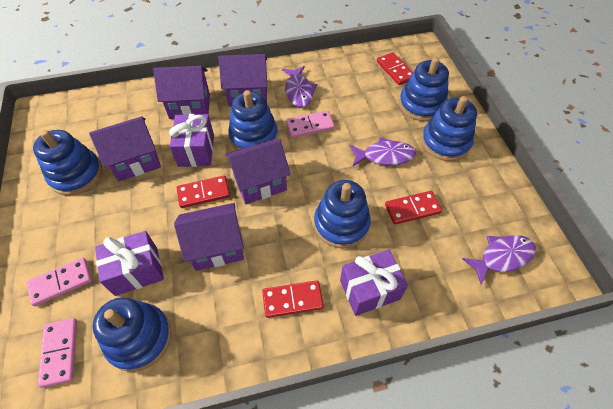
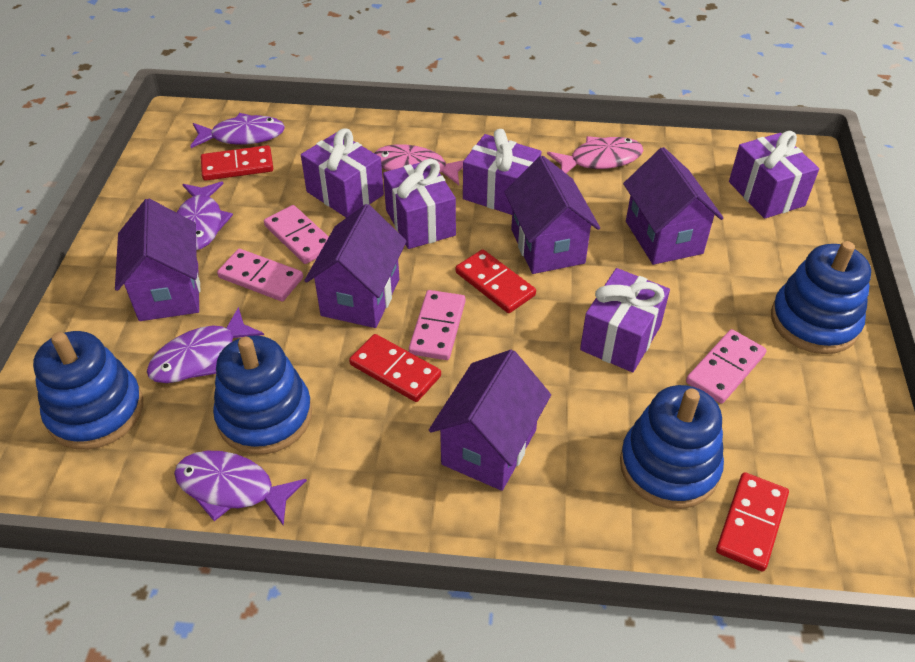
blue stacking toy: 6 -> 4
pink domino: 3 -> 4
pink fish: 0 -> 2
purple fish: 3 -> 4
purple gift: 3 -> 5

